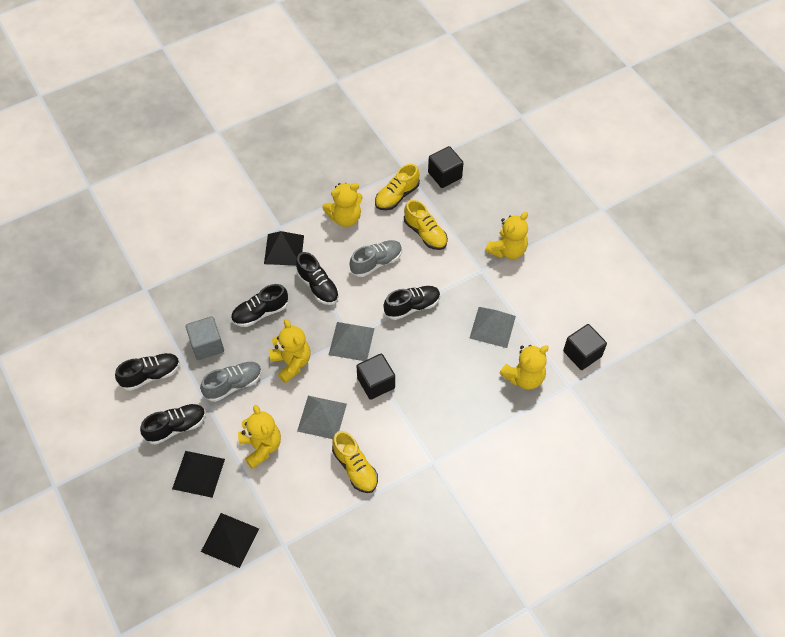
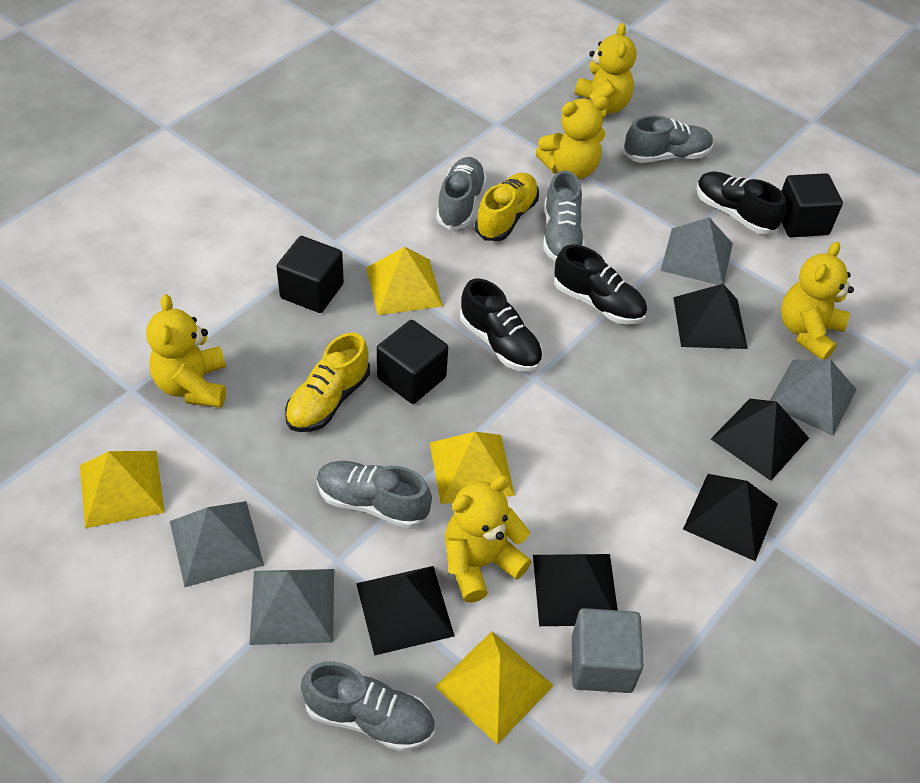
black pyramid: 3 -> 5
black shoe: 5 -> 3
grey pyramid: 3 -> 4
grey shoe: 2 -> 5
yellow pyramid: 0 -> 4
yellow shoe: 3 -> 2

